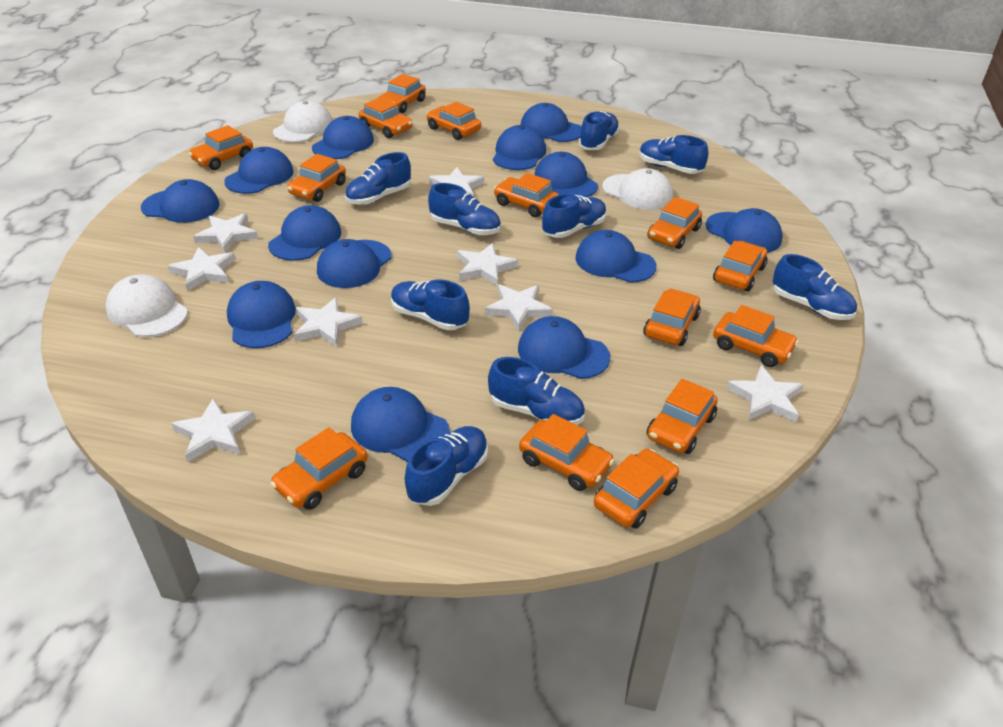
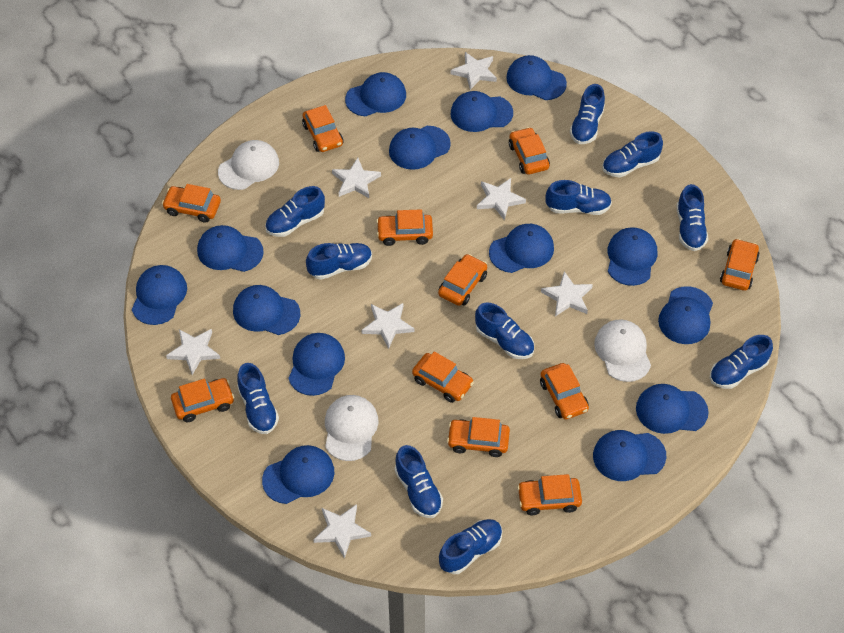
blue cap: 13 -> 14
blue shoe: 9 -> 11
orange car: 14 -> 11
white star: 8 -> 7

